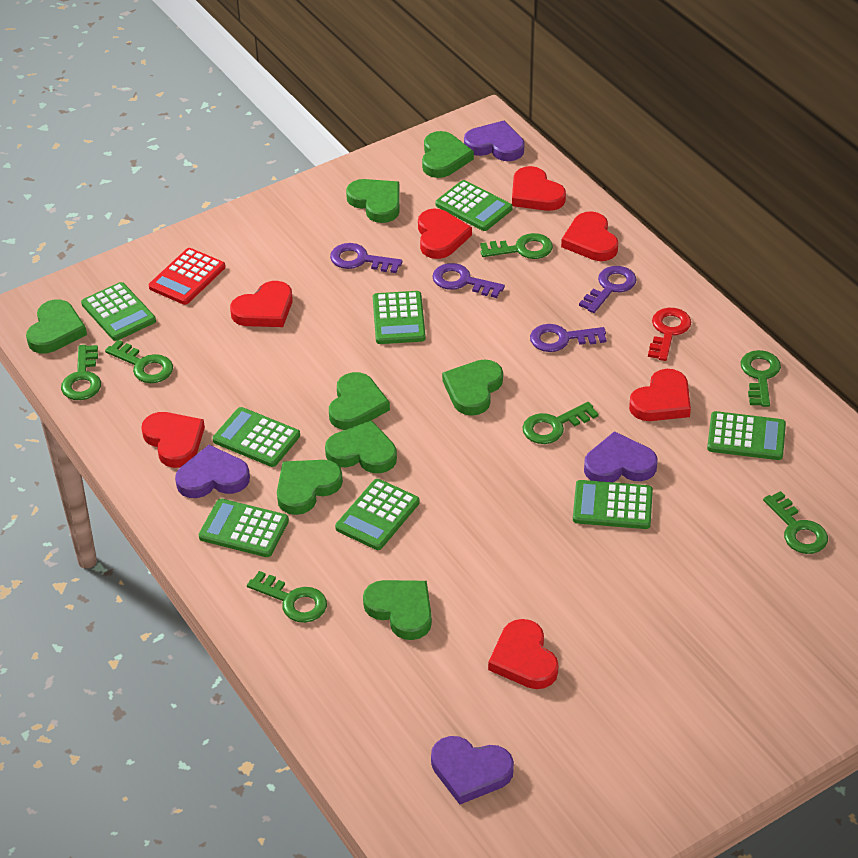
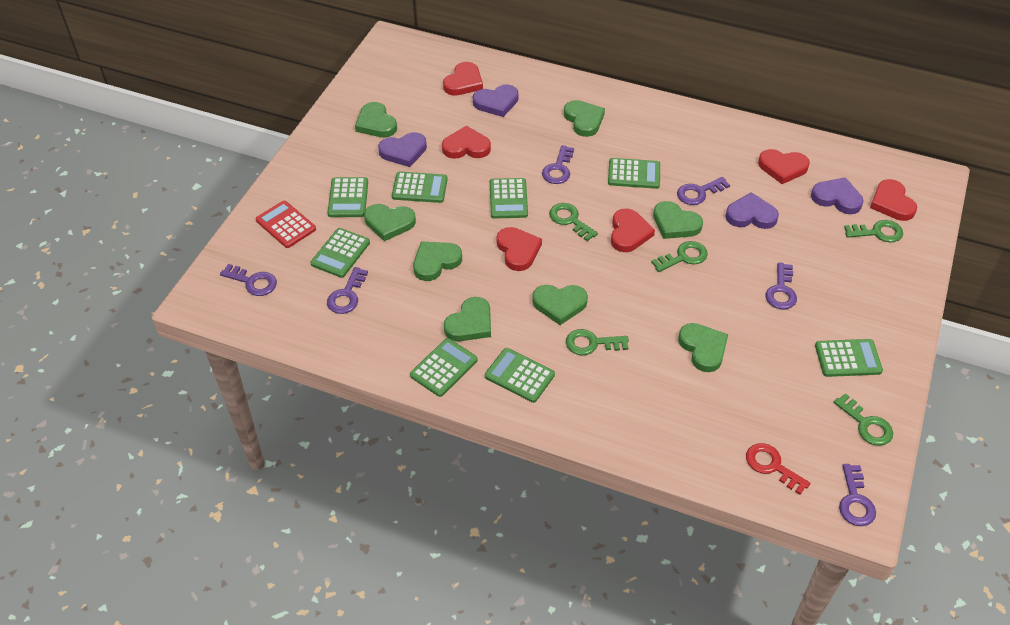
green key: 7 -> 5
purple key: 4 -> 6
red heart: 7 -> 6

